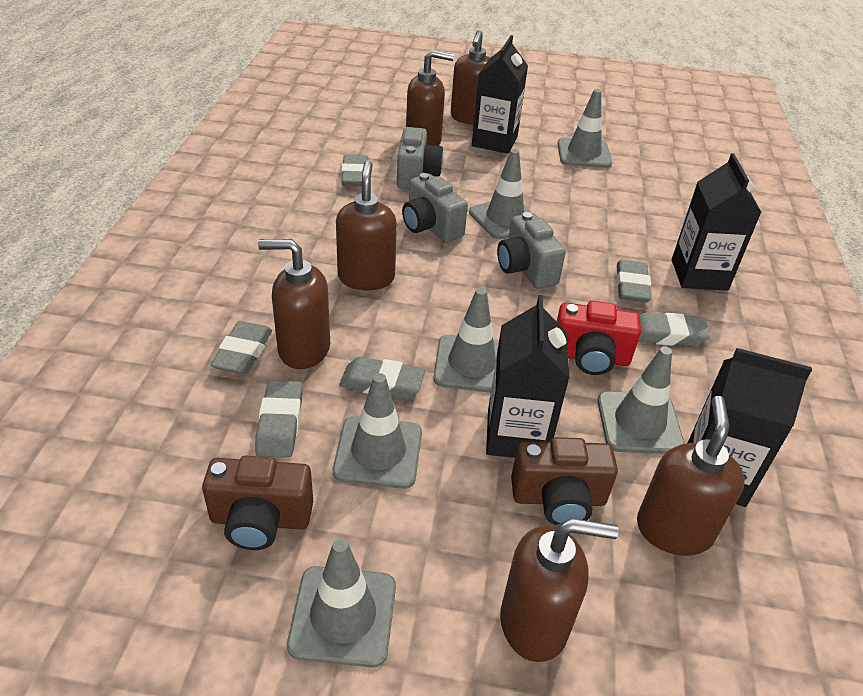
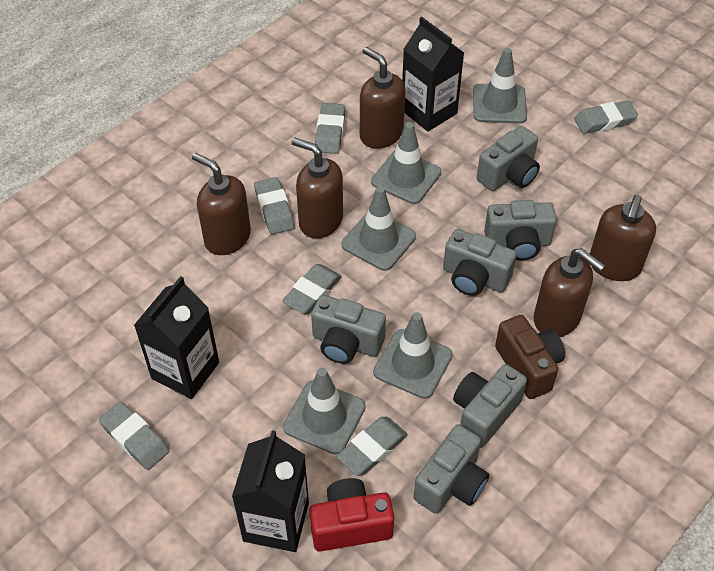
black carton: 4 -> 3
brown camera: 2 -> 1
brown soap dispenser: 6 -> 5
grey camera: 3 -> 6
grey traffic cone: 6 -> 5

